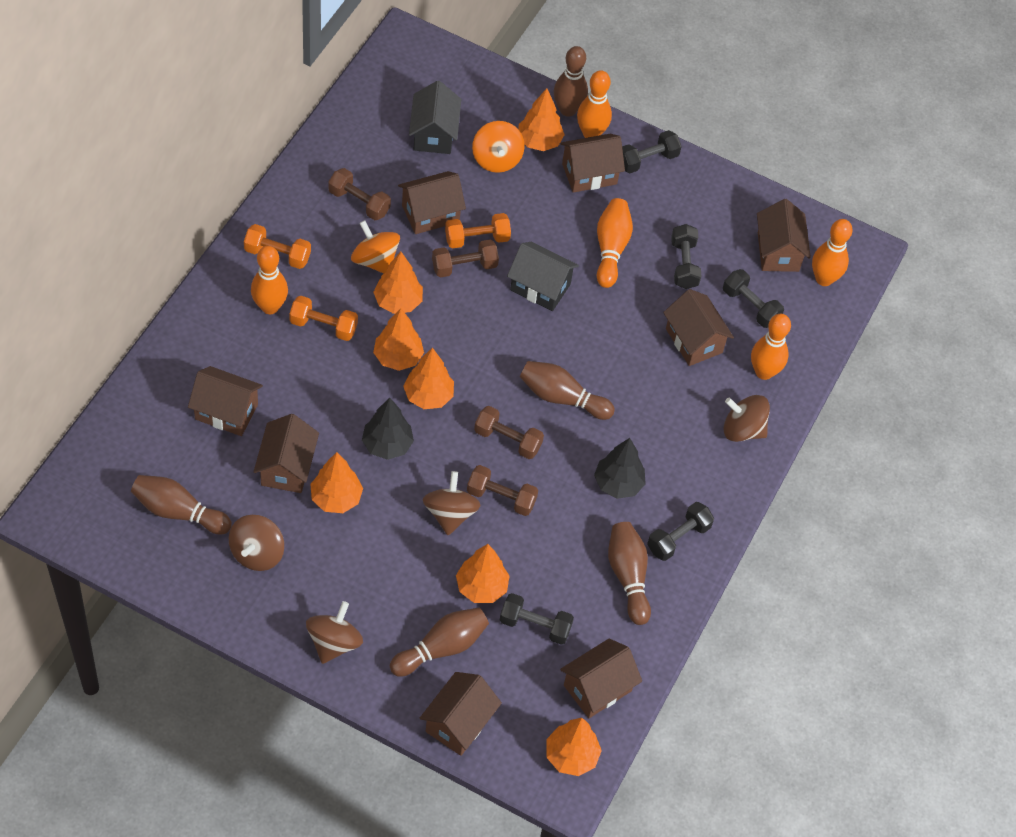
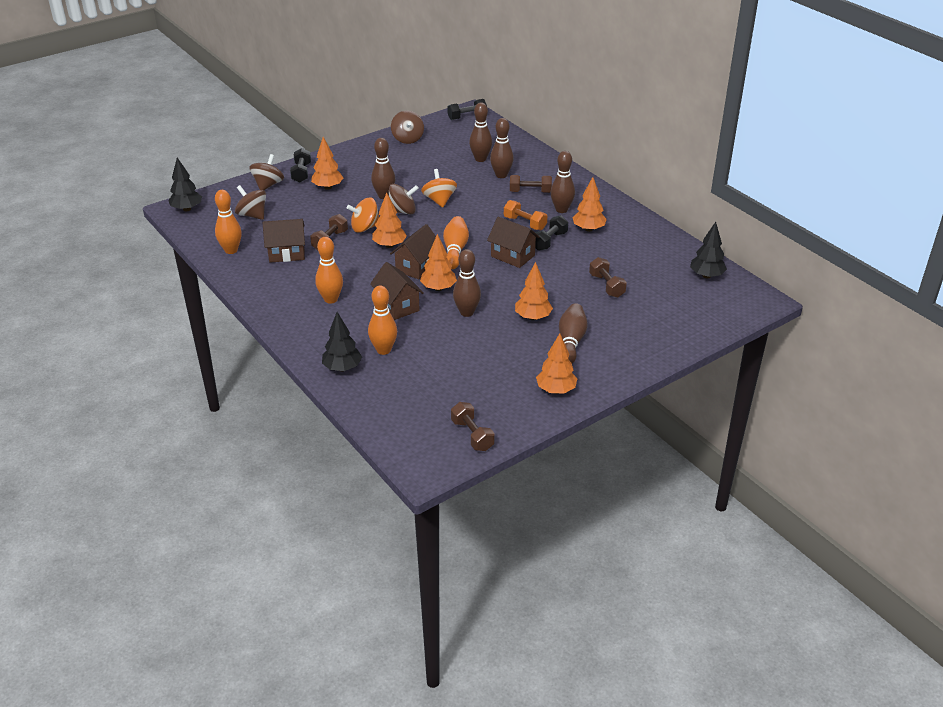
black dumbbell: 5 -> 3
black house: 2 -> 0
black tree: 2 -> 3
brown bowling pin: 5 -> 6
brown house: 8 -> 4
orange bowling pin: 5 -> 4
orange dumbbell: 3 -> 1
orange tree: 7 -> 6

